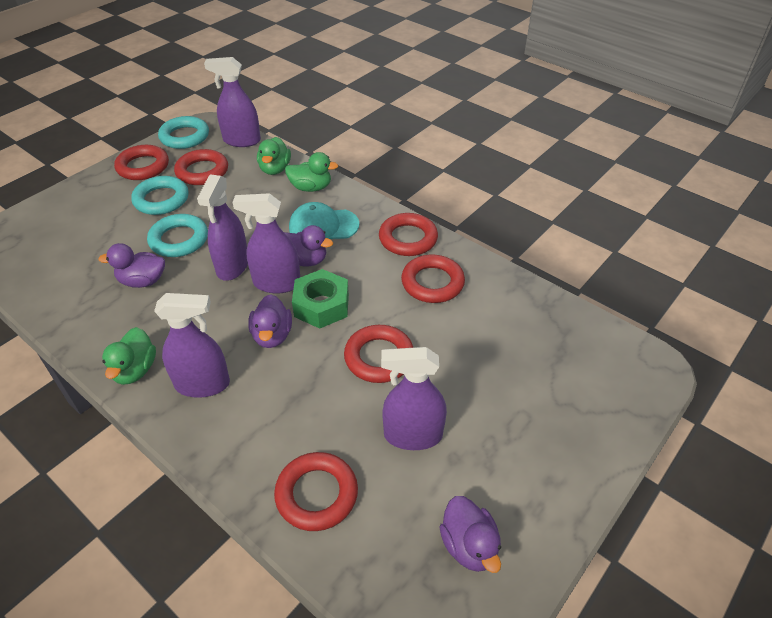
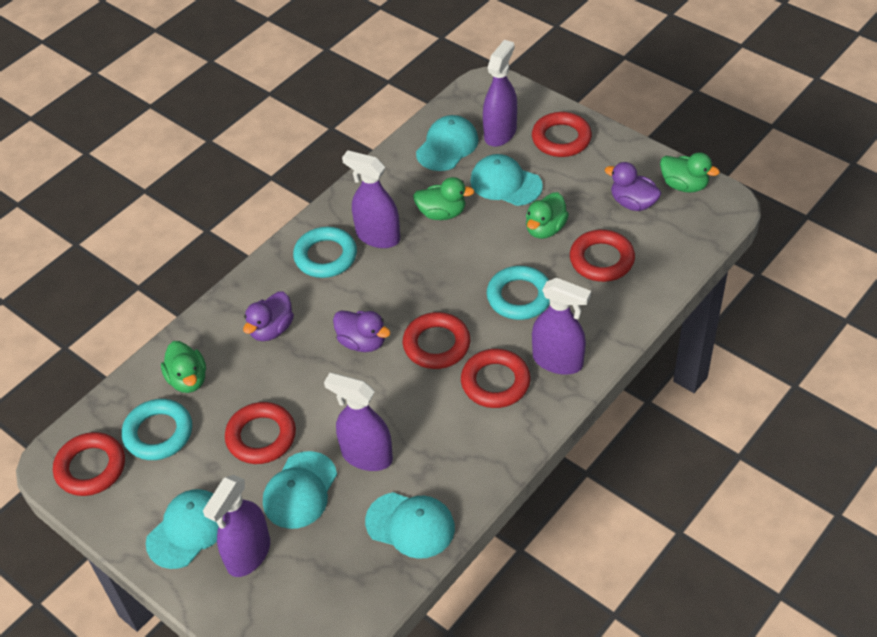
green duck: 3 -> 4
green nut: 1 -> 0
purple duck: 4 -> 3
turquoise cap: 1 -> 5

